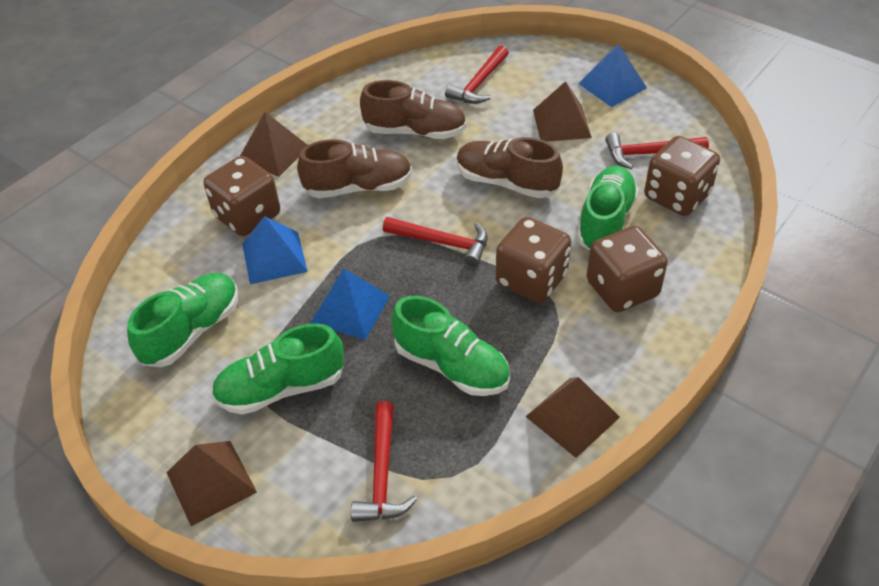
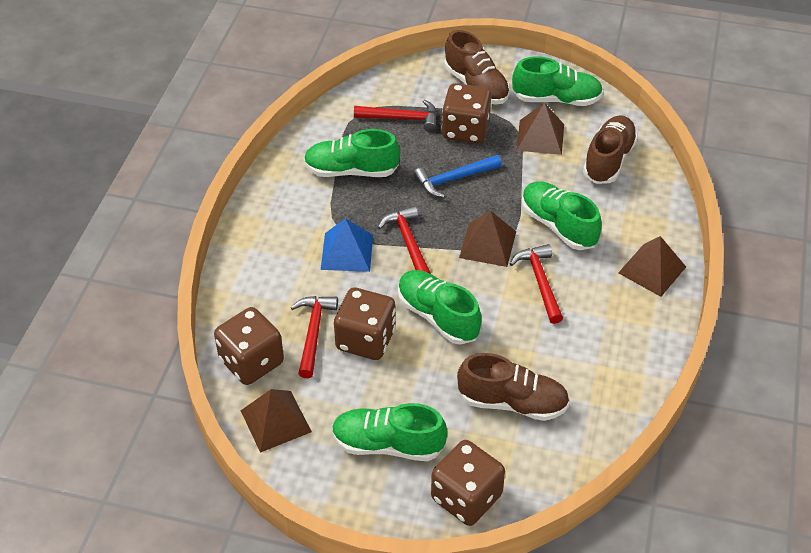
blue hammer: 0 -> 1
blue pyramid: 3 -> 1
green shoe: 4 -> 5

